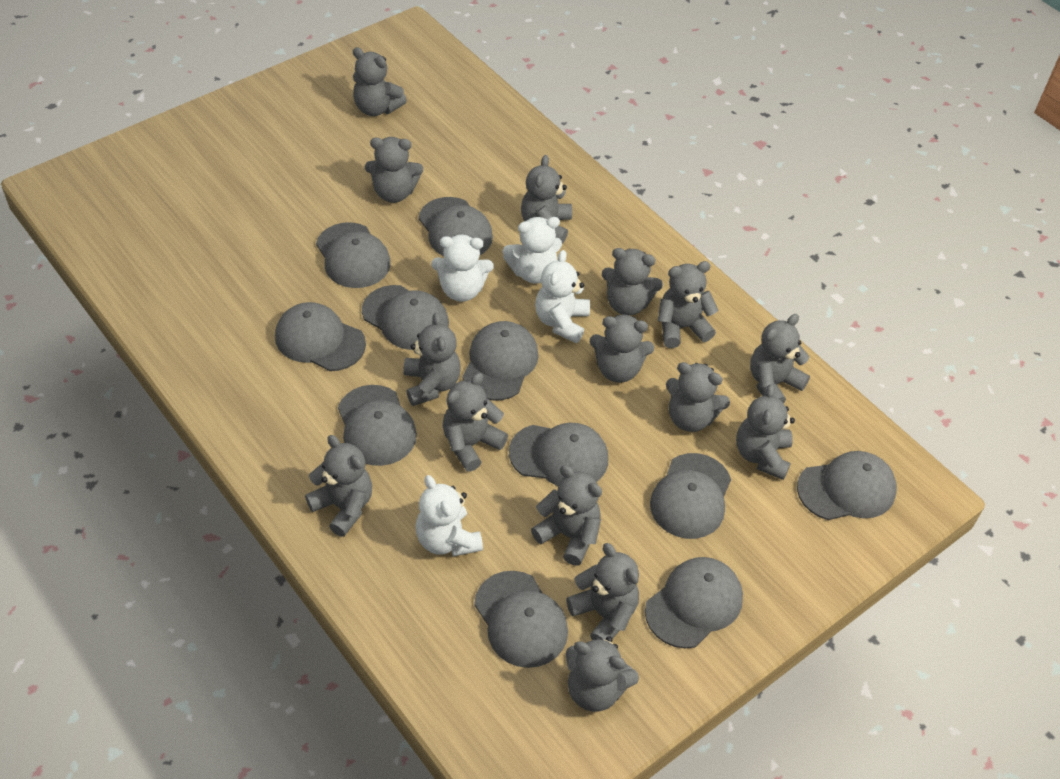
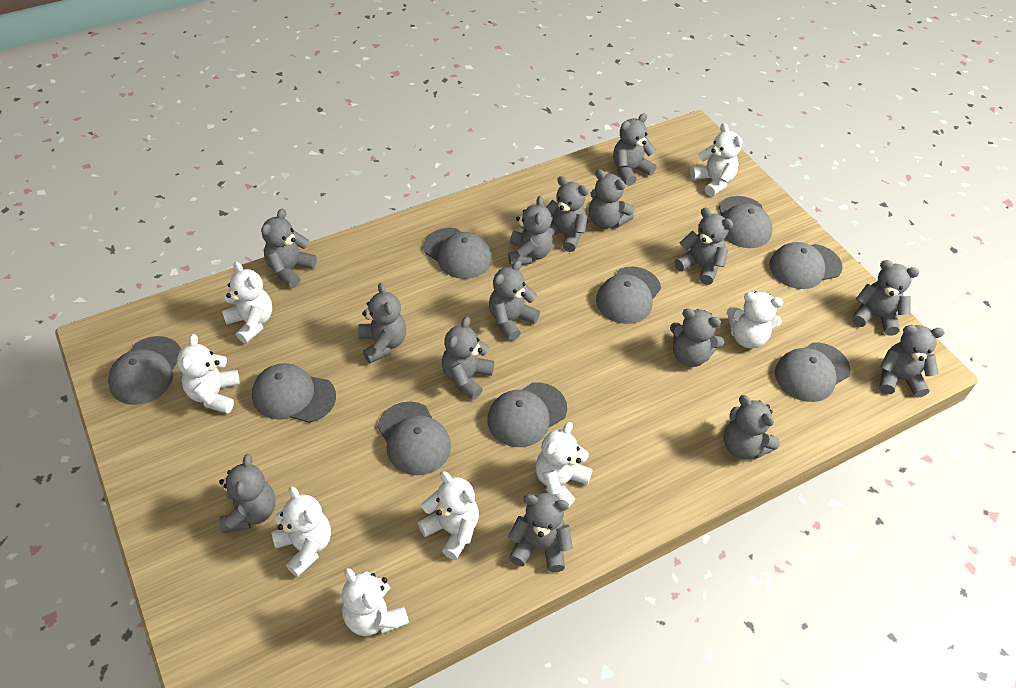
grey cap: 11 -> 9
white teddy bear: 4 -> 8

